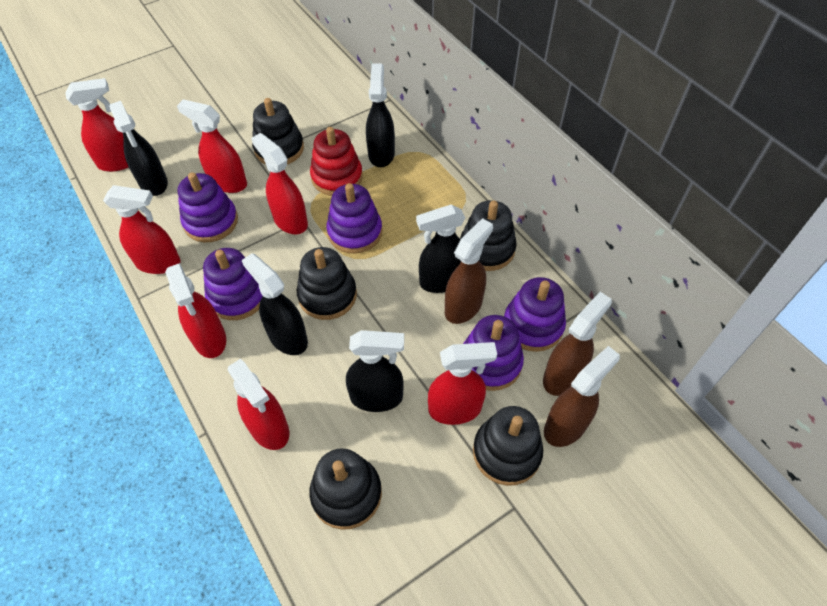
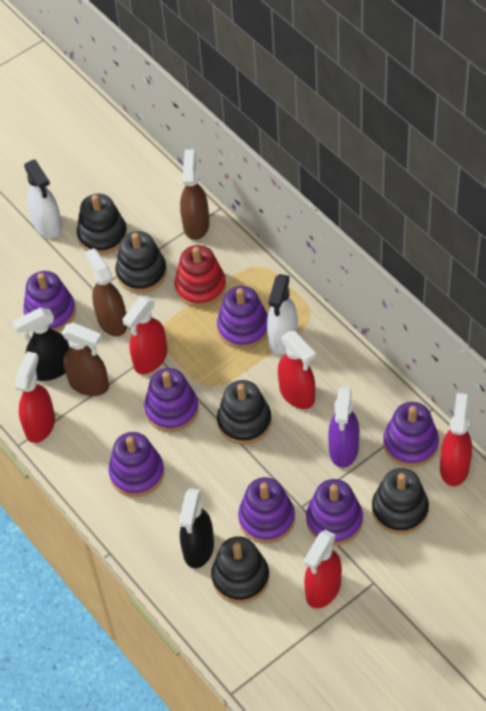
black spray bottle: 5 -> 2
purple spray bottle: 0 -> 1
purple stacking toy: 5 -> 7
red spray bottle: 7 -> 5
white spray bottle: 0 -> 2

